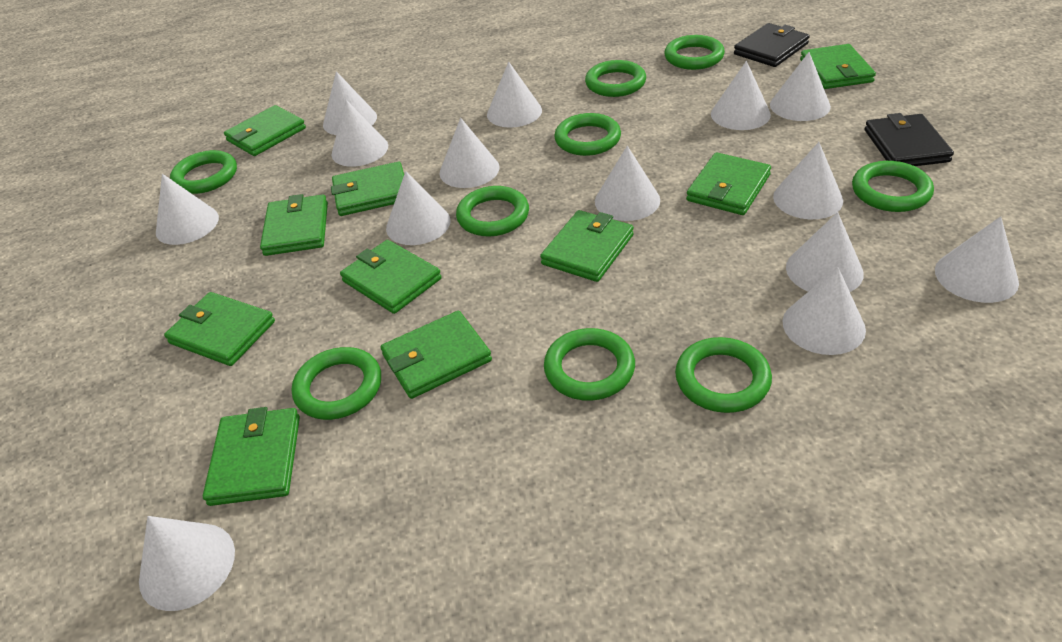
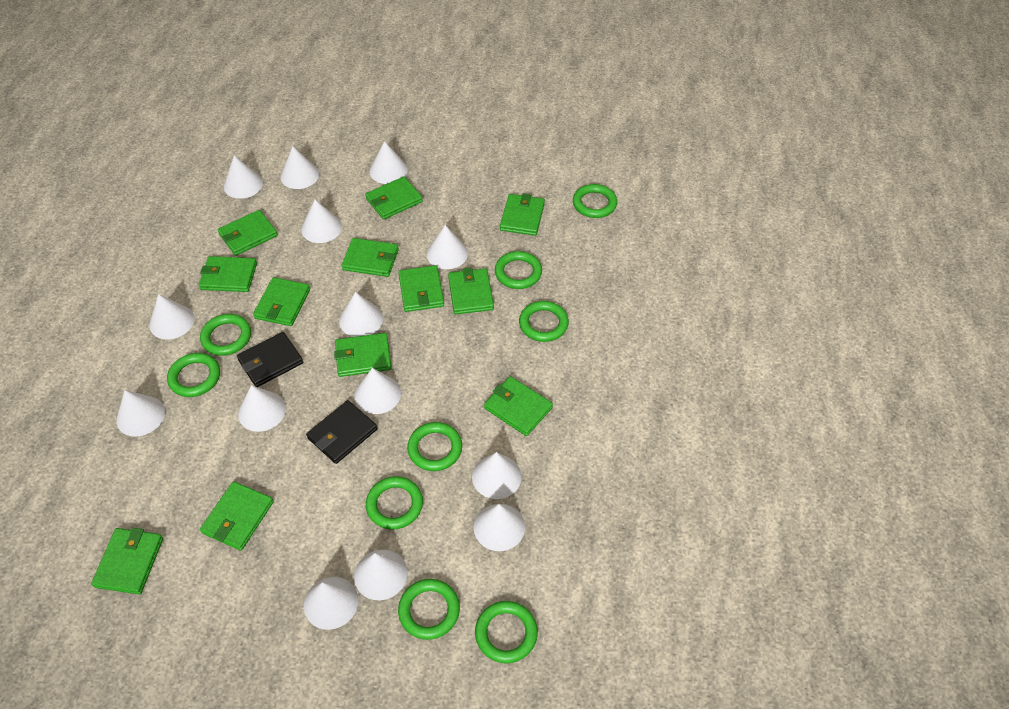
green wallet: 10 -> 12

